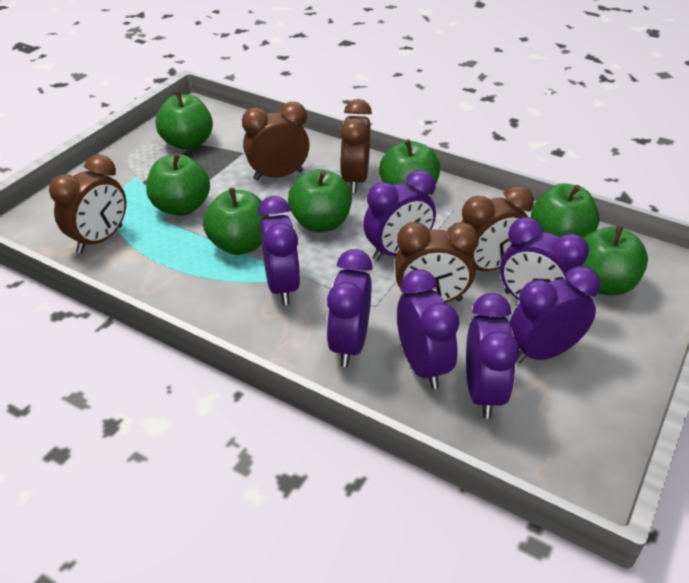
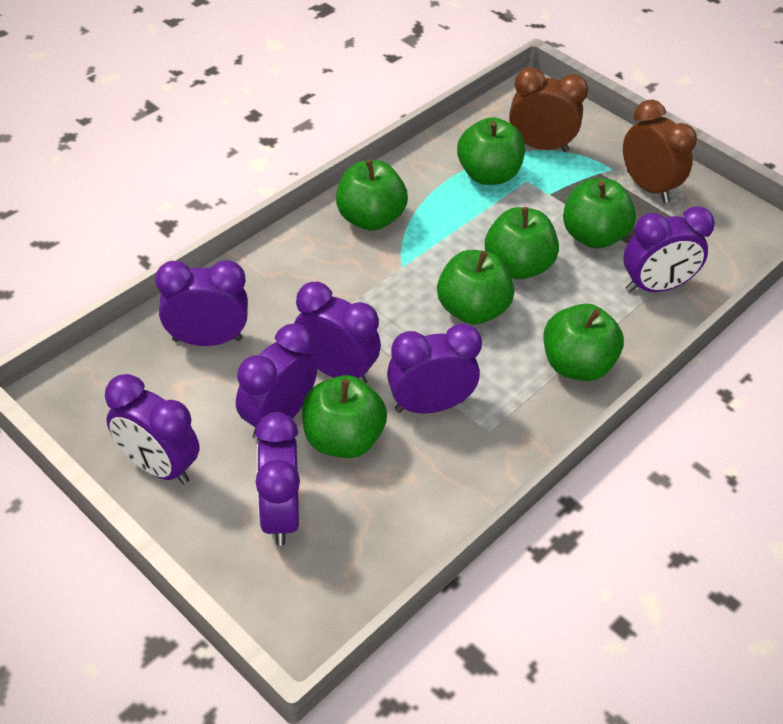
brown clock: 5 -> 2

